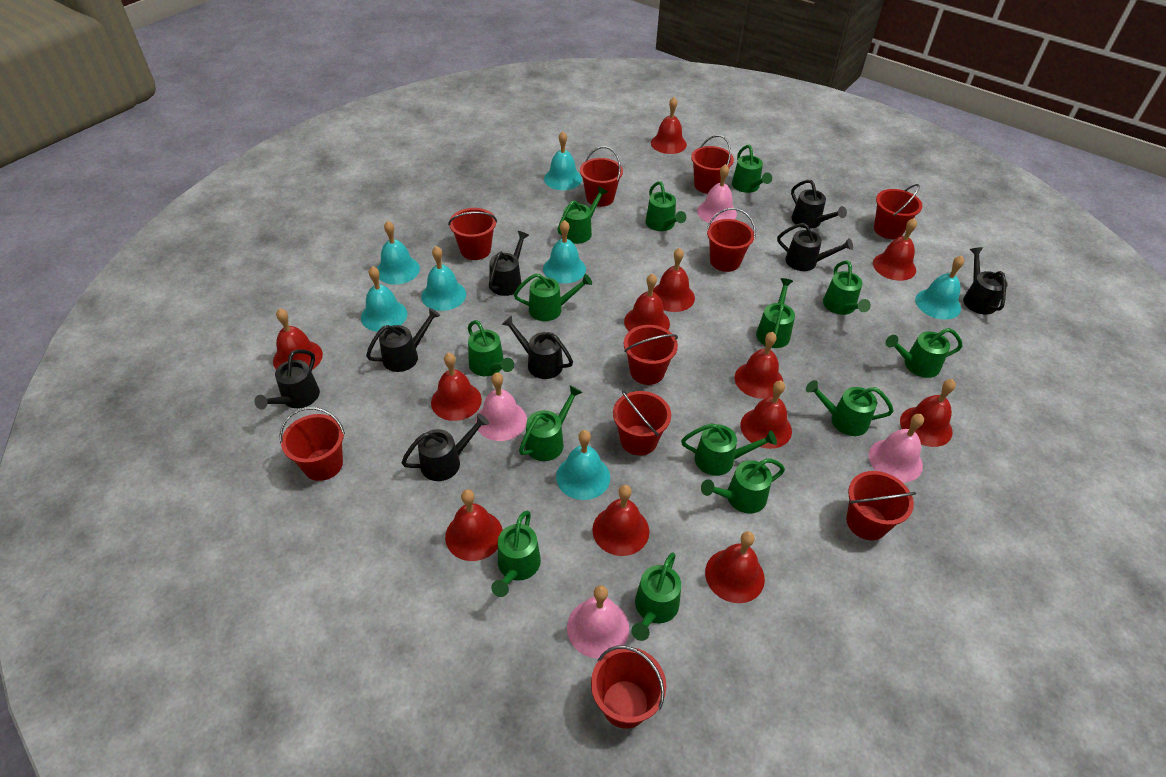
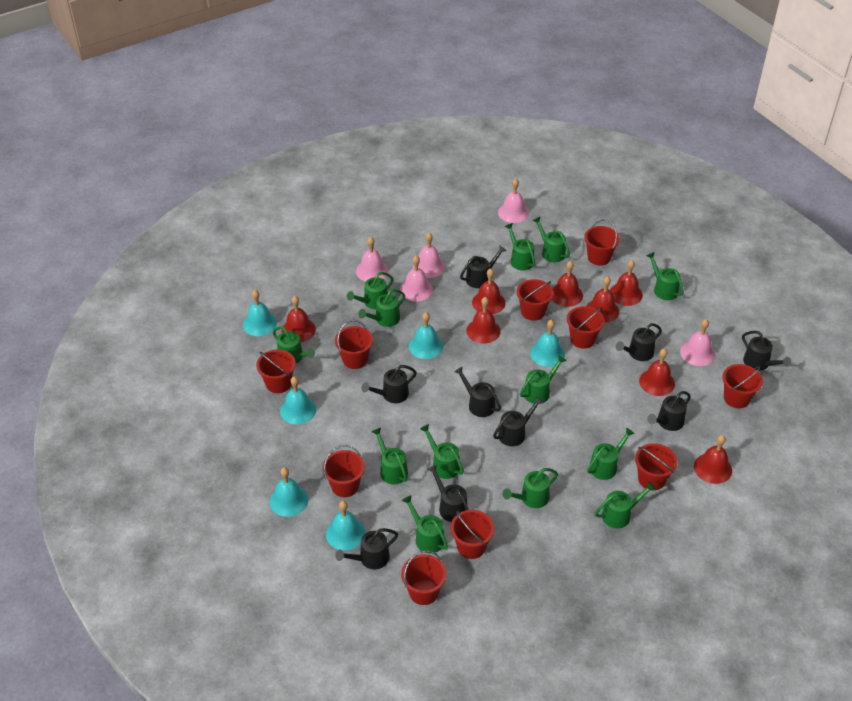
black watering can: 8 -> 9
green watering can: 14 -> 13
pink bell: 4 -> 5
red bell: 12 -> 8
turquoise bell: 7 -> 6

